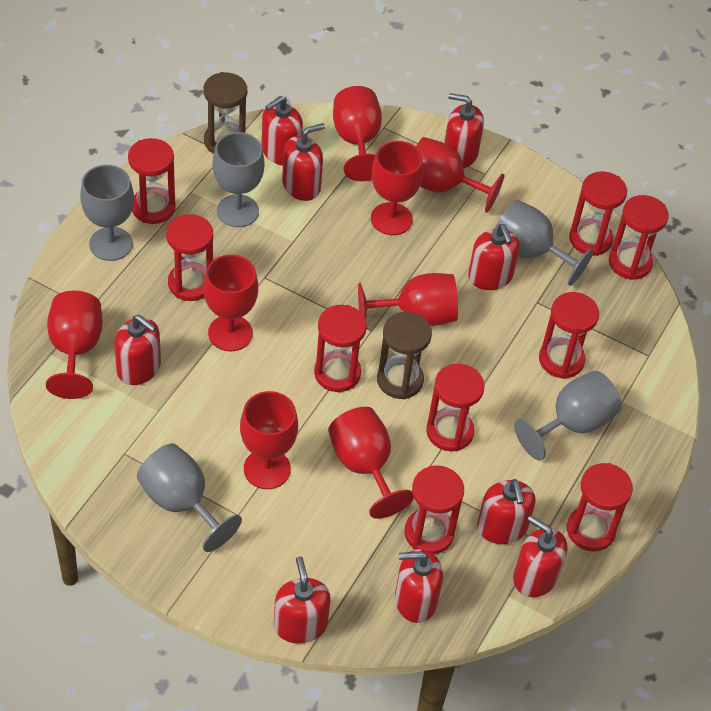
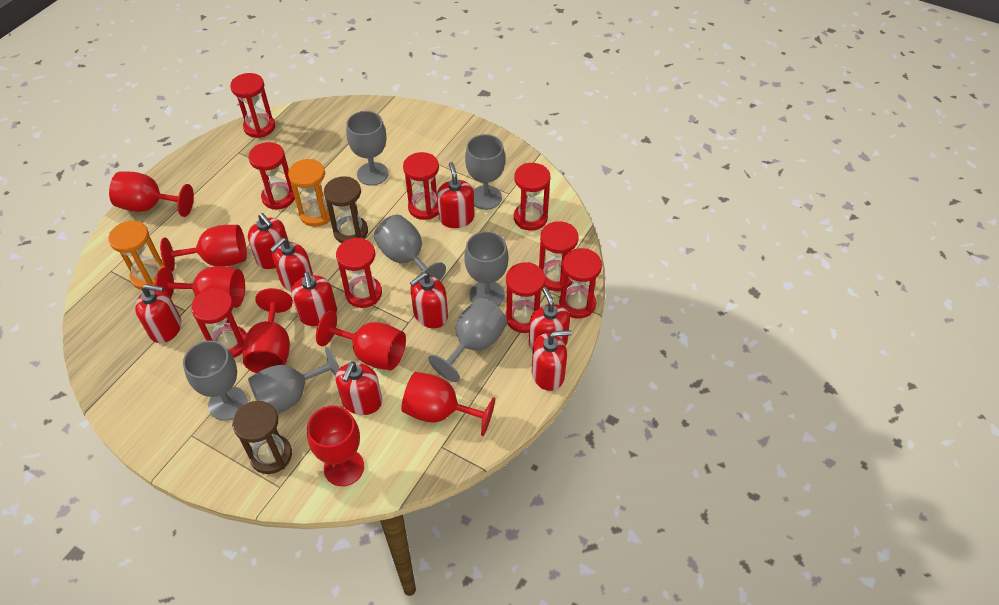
grey goblet: 5 -> 7
orange hourglass: 0 -> 2
red goblet: 8 -> 7

